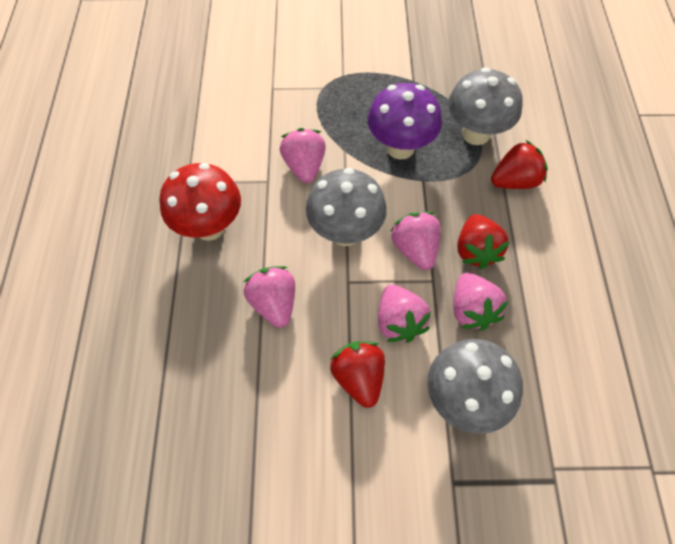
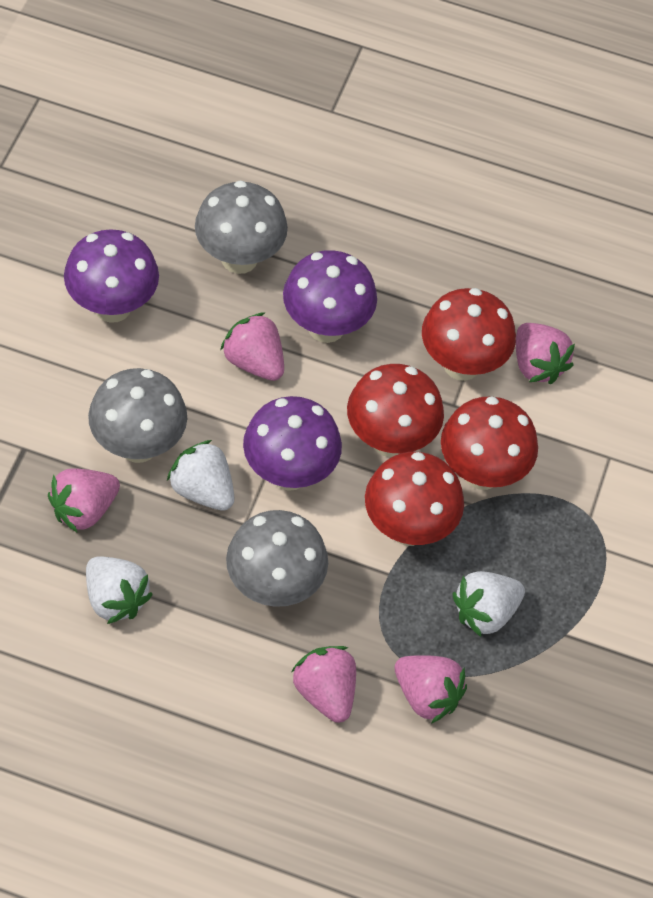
purple mushroom: 1 -> 3
red mushroom: 1 -> 4
red strawberry: 3 -> 0
white strawberry: 0 -> 3

